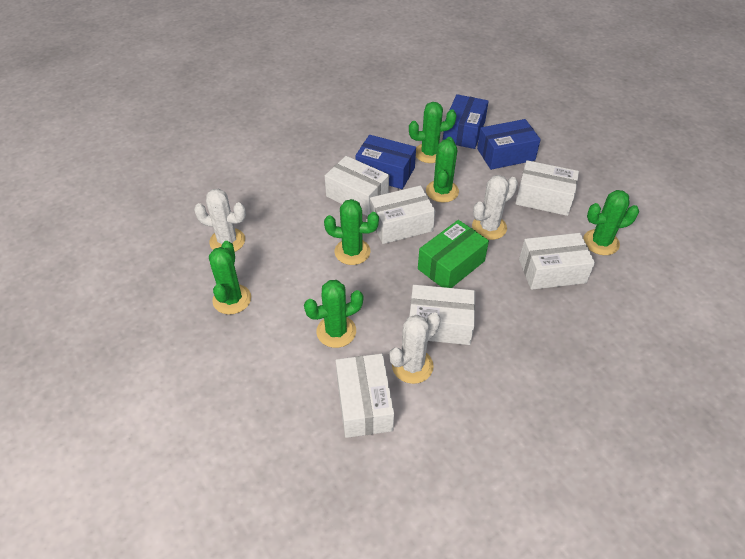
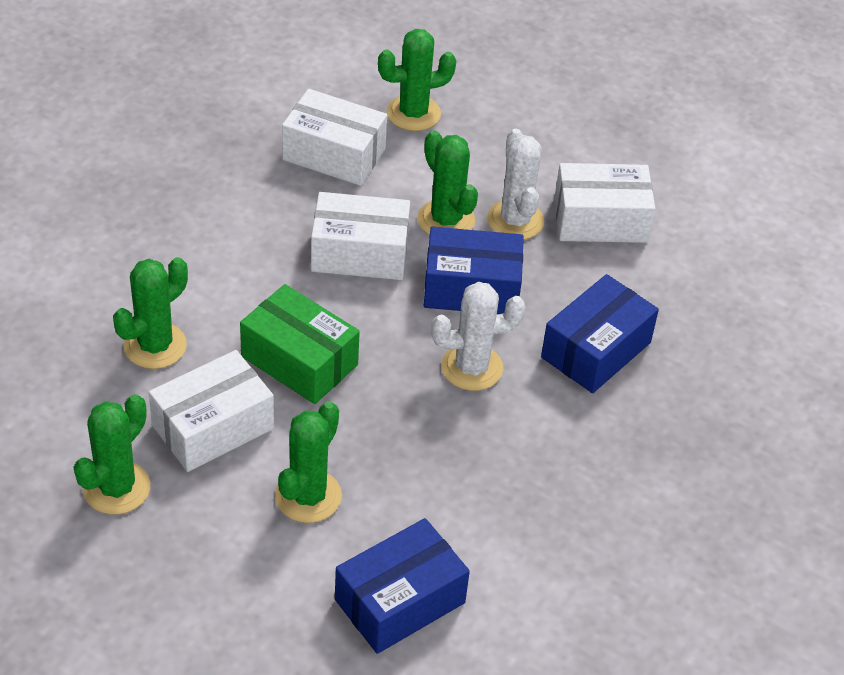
green cactus: 6 -> 5
white box: 6 -> 4
white cactus: 3 -> 2

